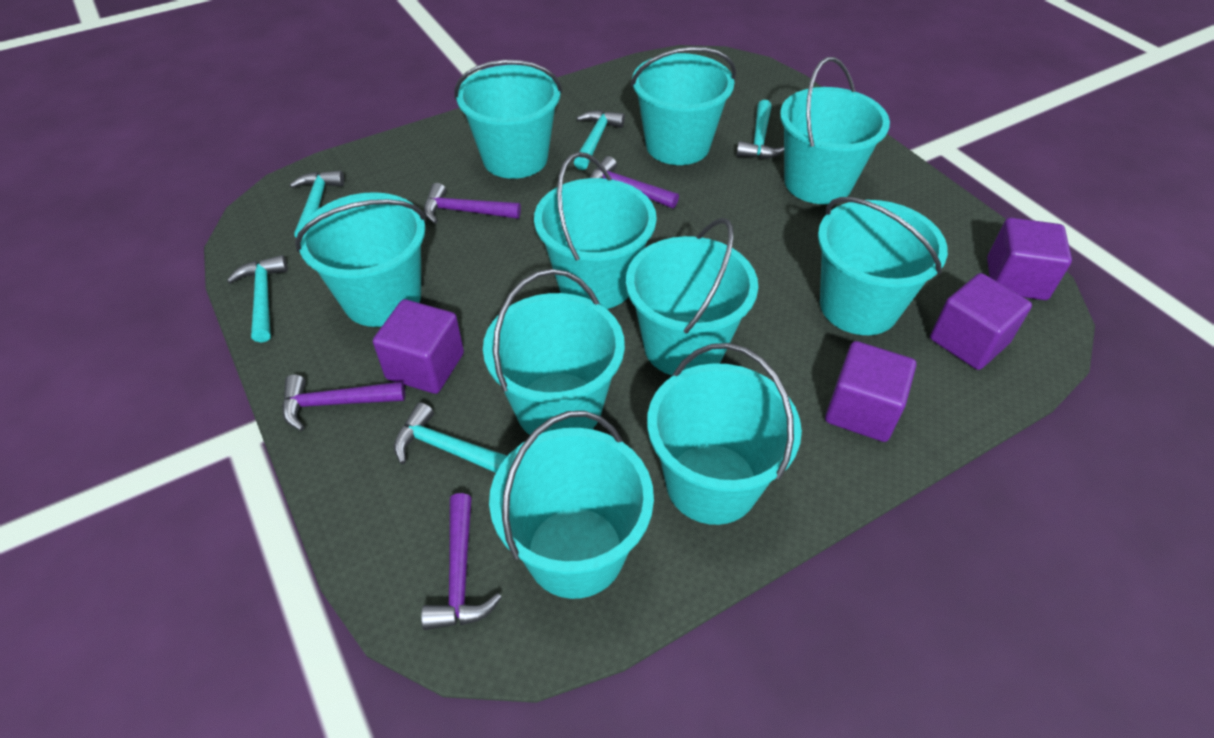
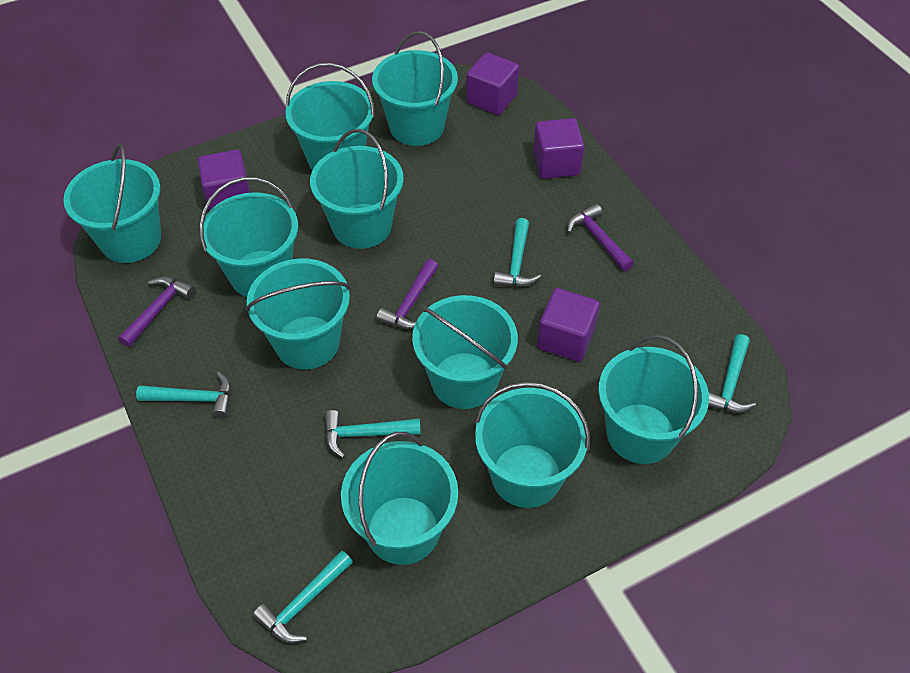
purple hammer: 4 -> 3

